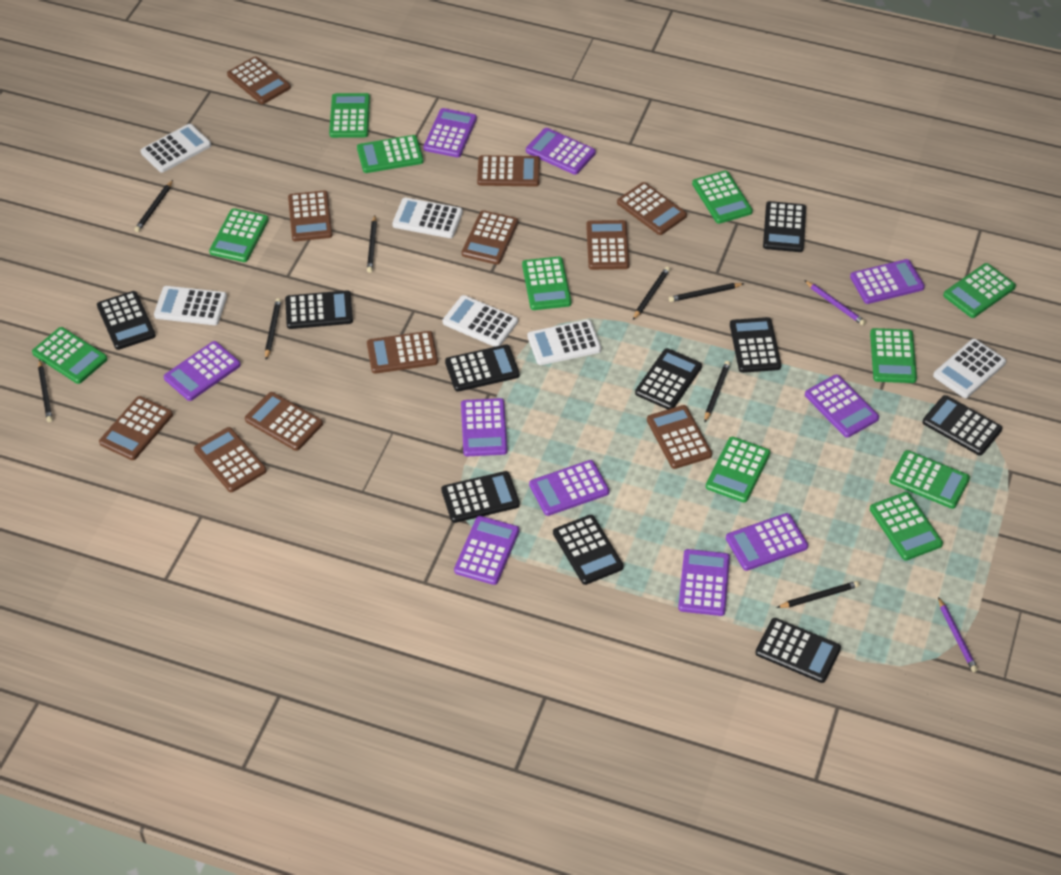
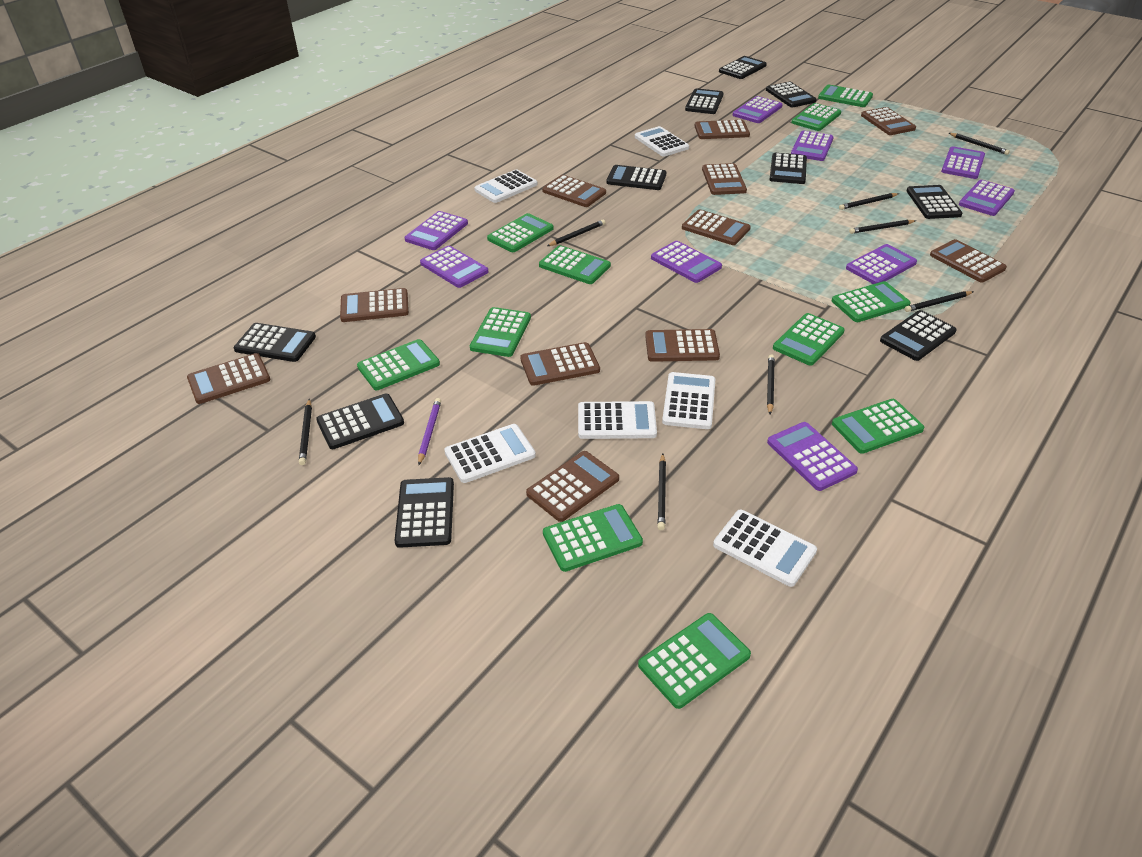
purple calculator: 10 -> 9
purple pencil: 2 -> 1

